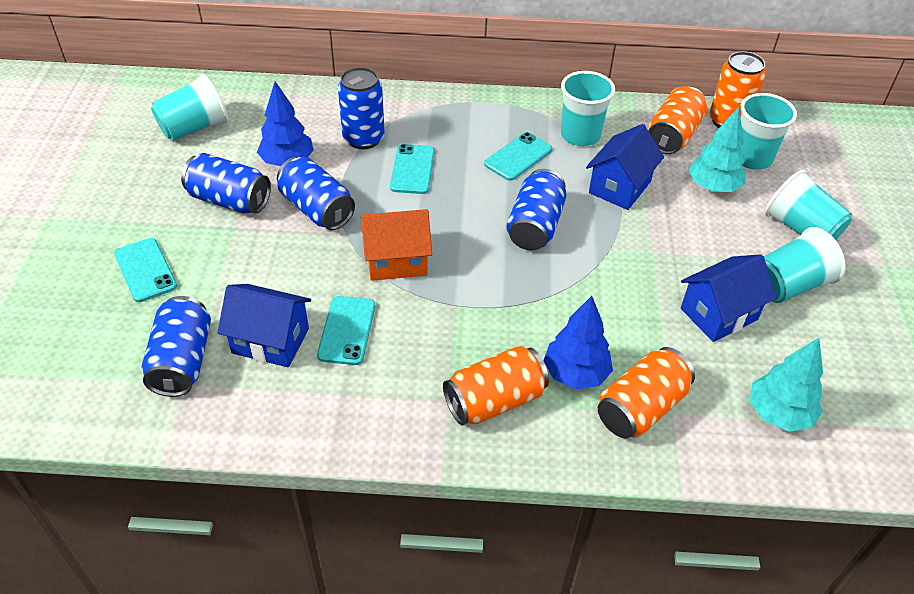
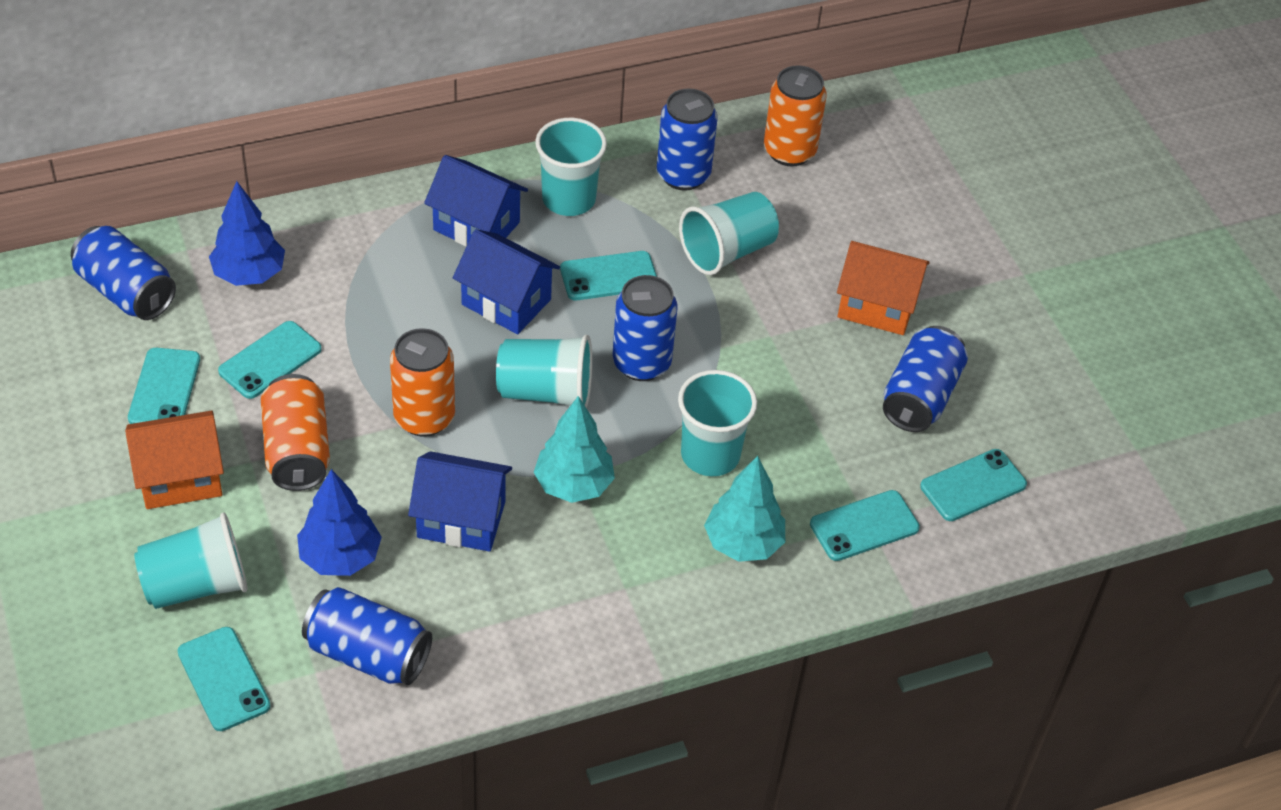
orange can: 4 -> 3
orange house: 1 -> 2
turquoise phone: 4 -> 6

